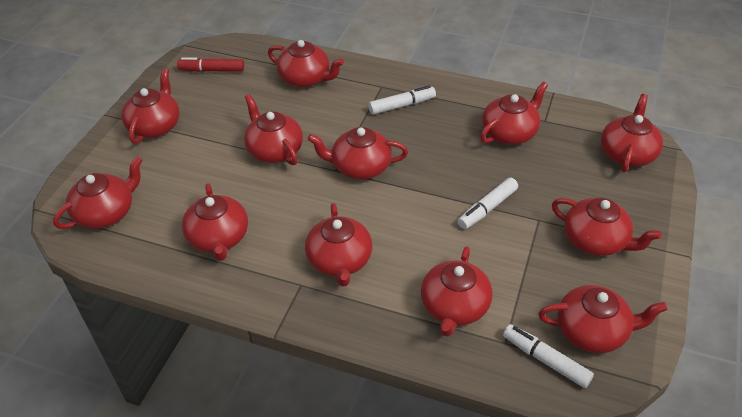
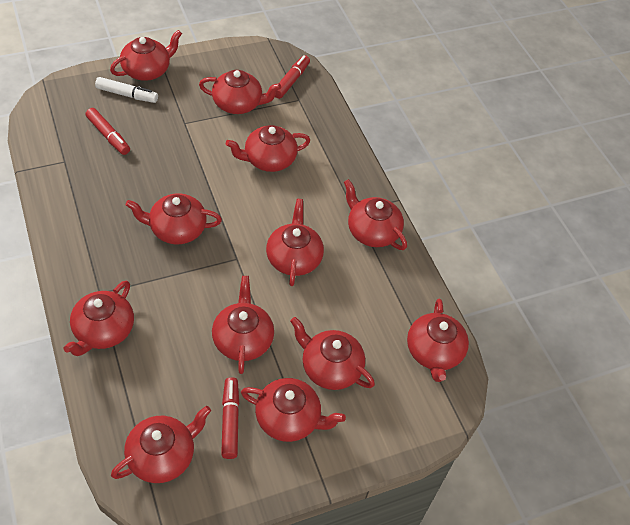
red marker: 1 -> 3
white marker: 3 -> 1

